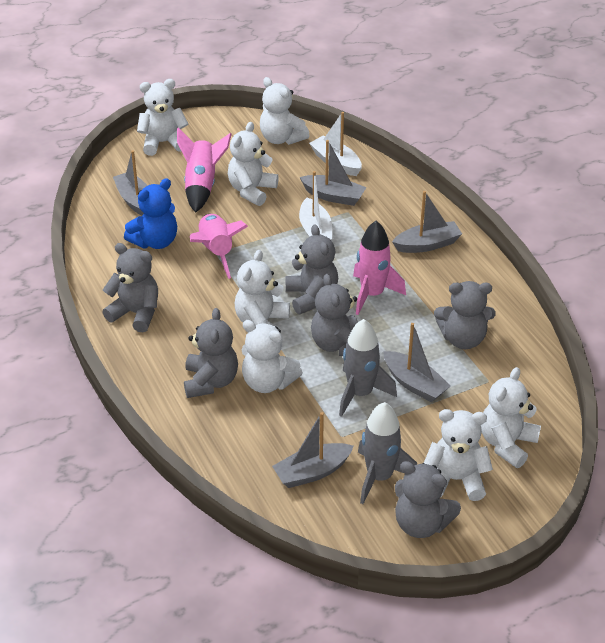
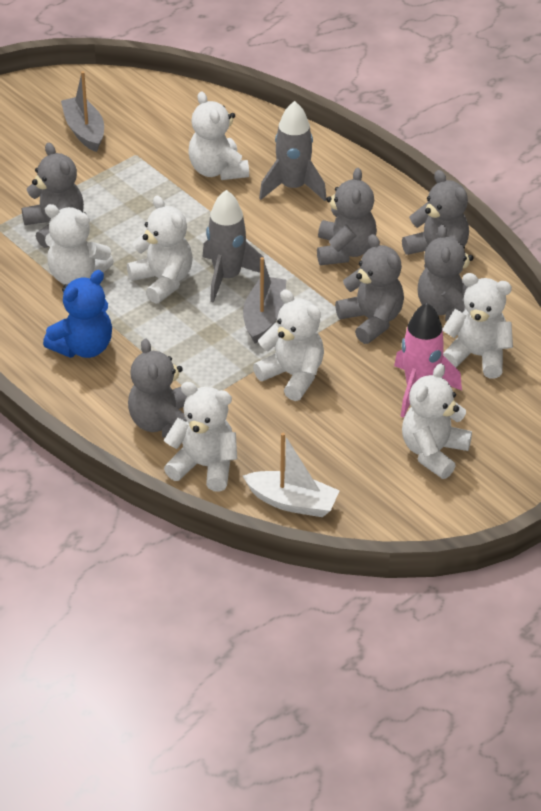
grey boat: 5 -> 2
pink rocket: 3 -> 1
white boat: 2 -> 1

